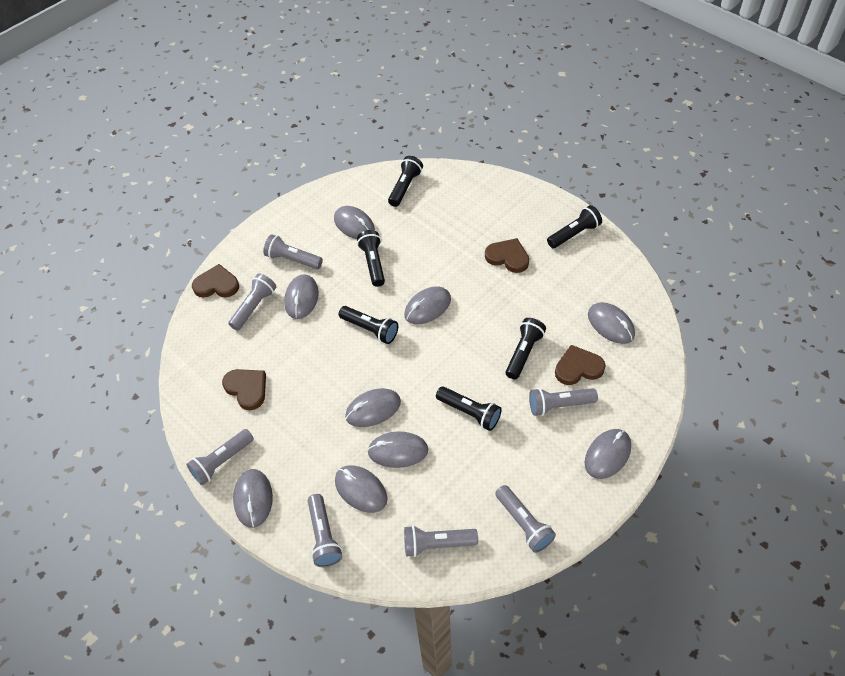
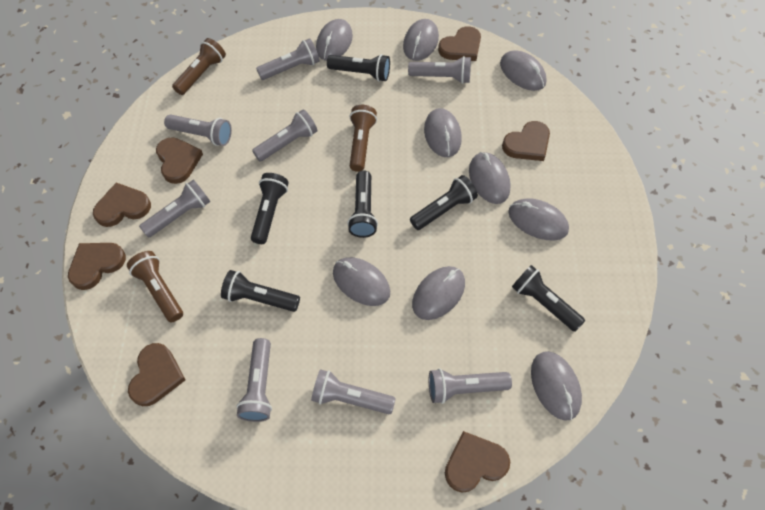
brown flashlight: 0 -> 3
brown heart: 4 -> 7
grey flashlight: 7 -> 8

